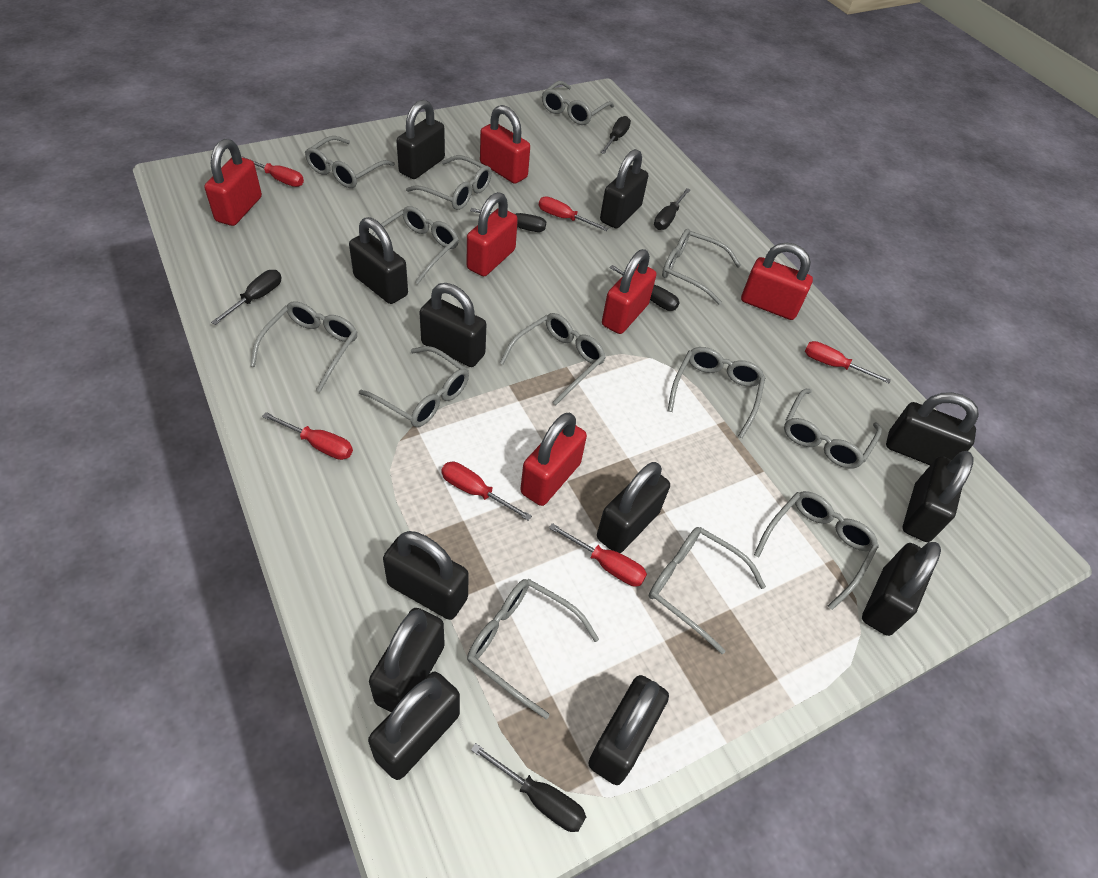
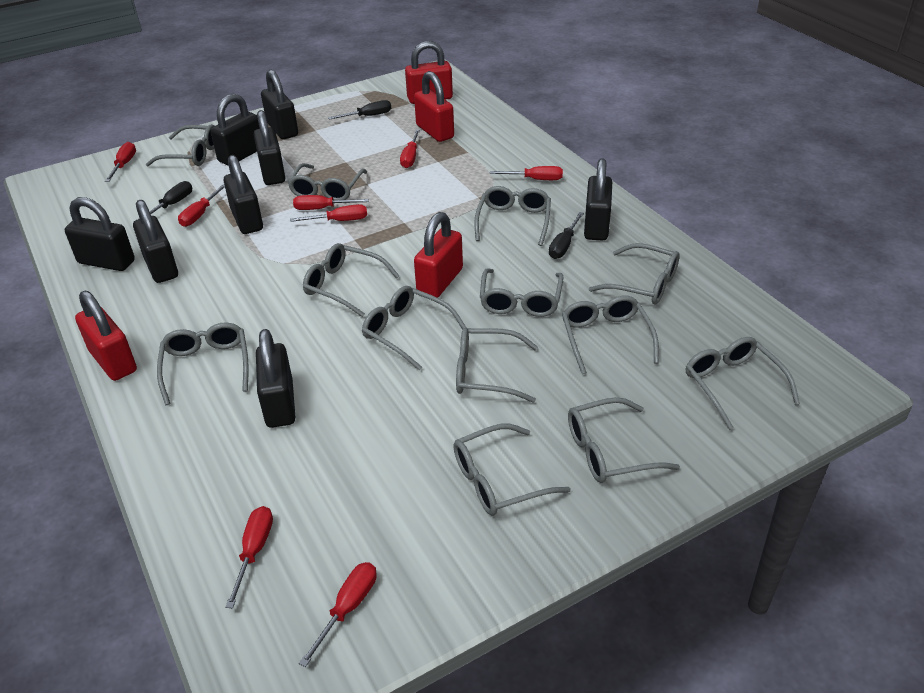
black padlock: 12 -> 8
black screwdriver: 6 -> 3
red padlock: 6 -> 4
red screwdriver: 6 -> 8

